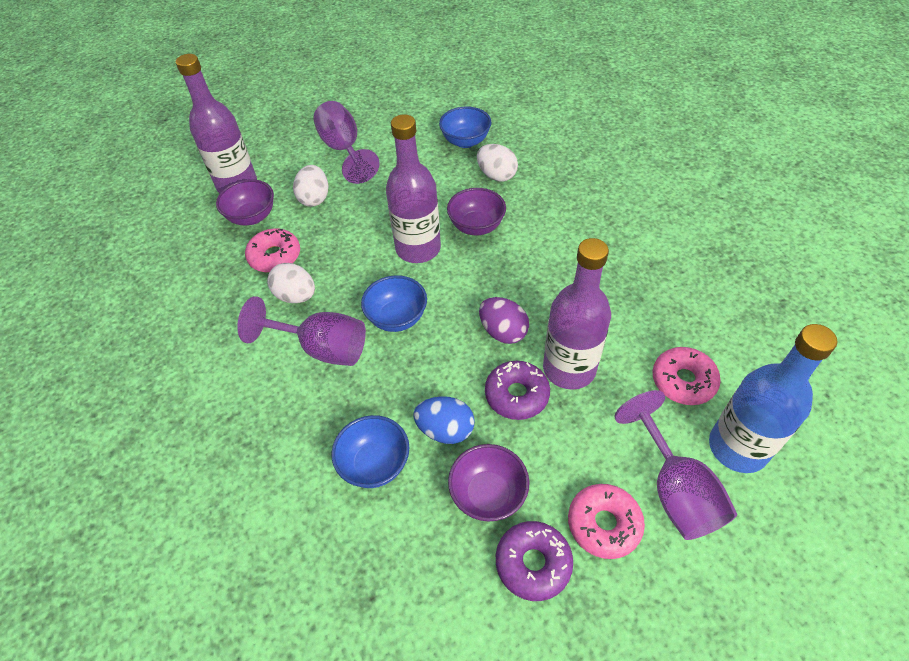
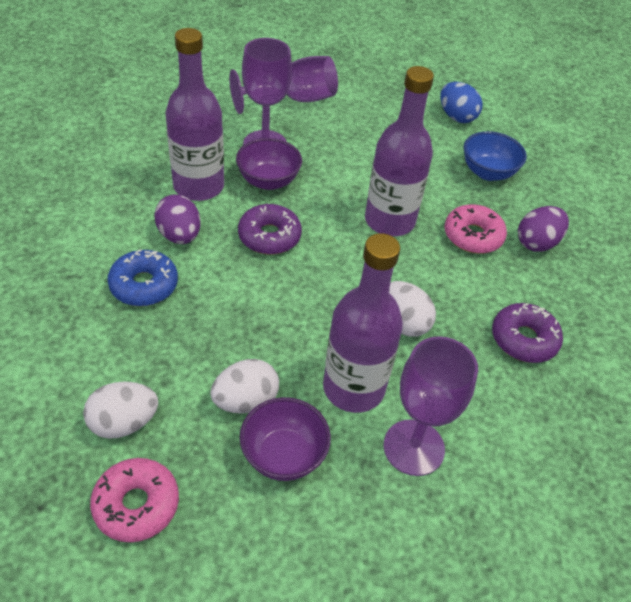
blue bottle: 1 -> 0
blue bowl: 3 -> 1
blue donut: 0 -> 1
pink donut: 3 -> 2
purple bowl: 3 -> 2
purple egg: 1 -> 2

